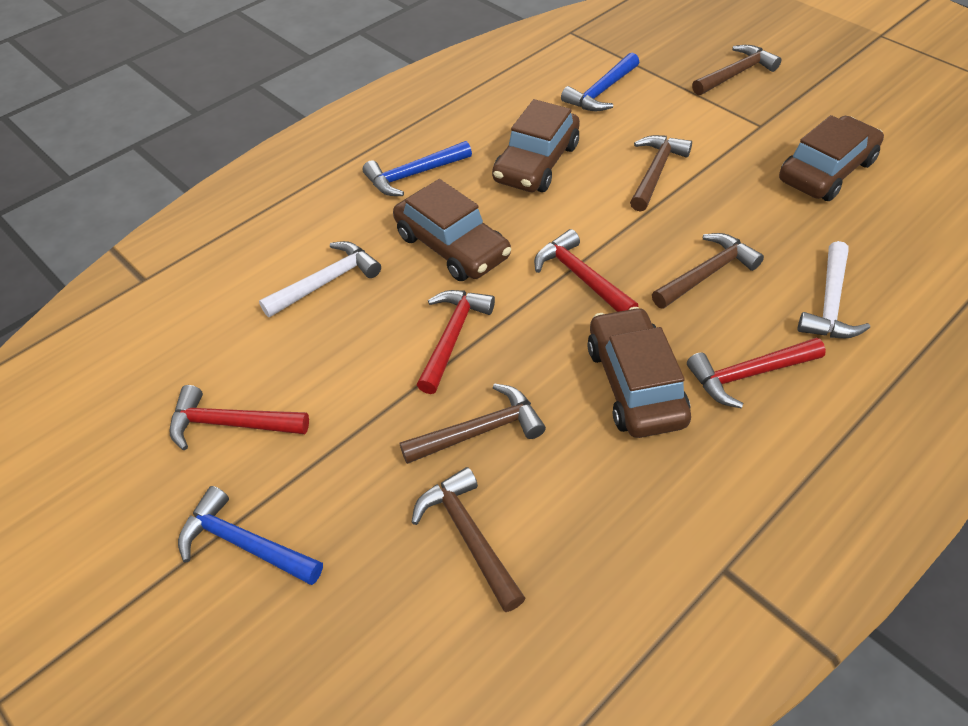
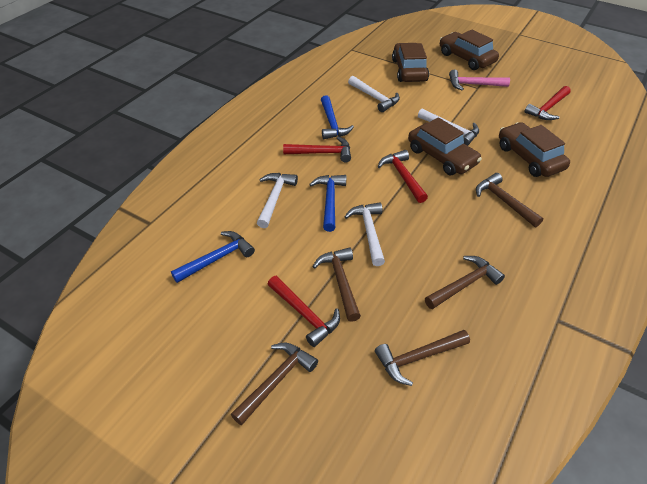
pink hammer: 0 -> 1
white hammer: 2 -> 4

